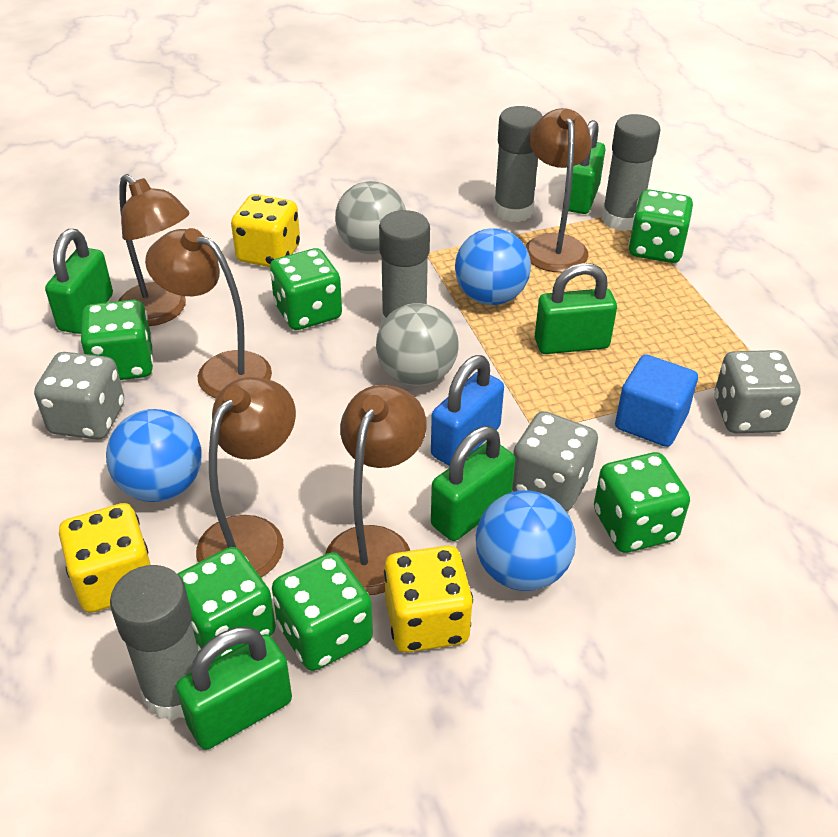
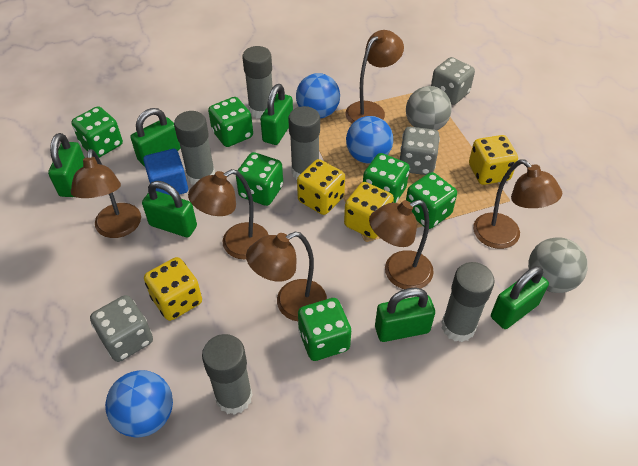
blue padlock: 1 -> 0
brown lamp: 5 -> 6
green padlock: 5 -> 6
grey glue stick: 4 -> 5
yellow dice: 3 -> 4

